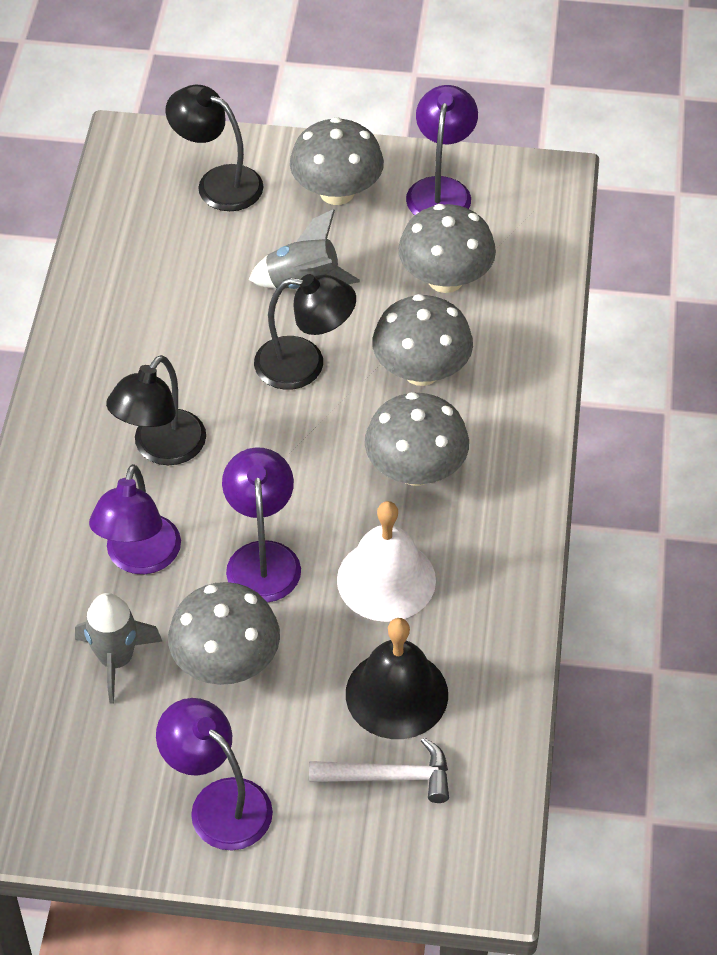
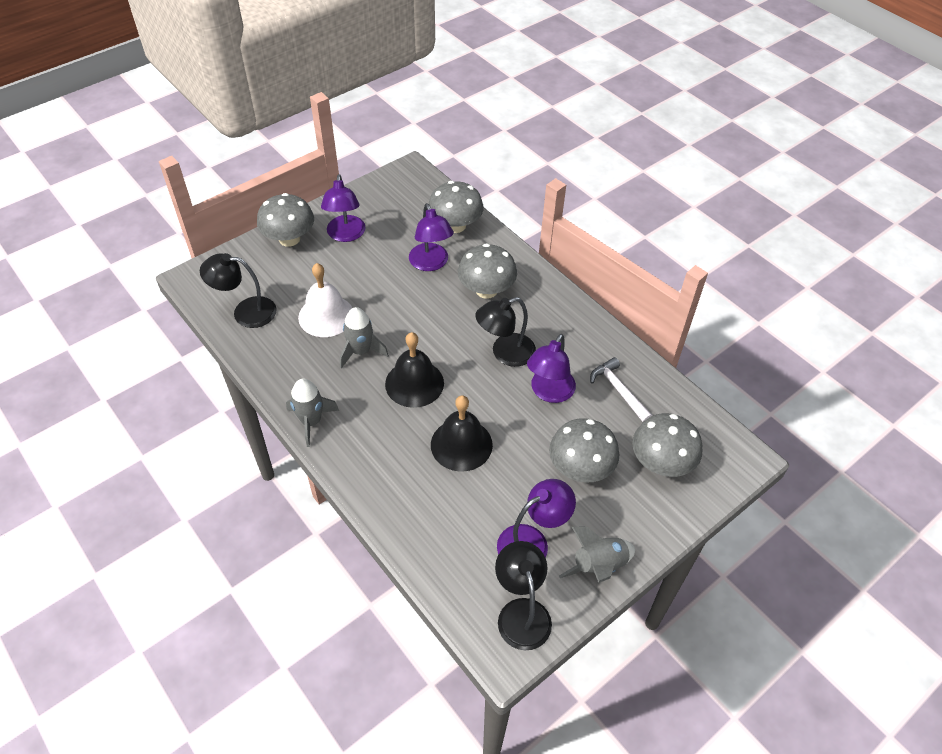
black bell: 1 -> 2
grey rocket: 2 -> 3

